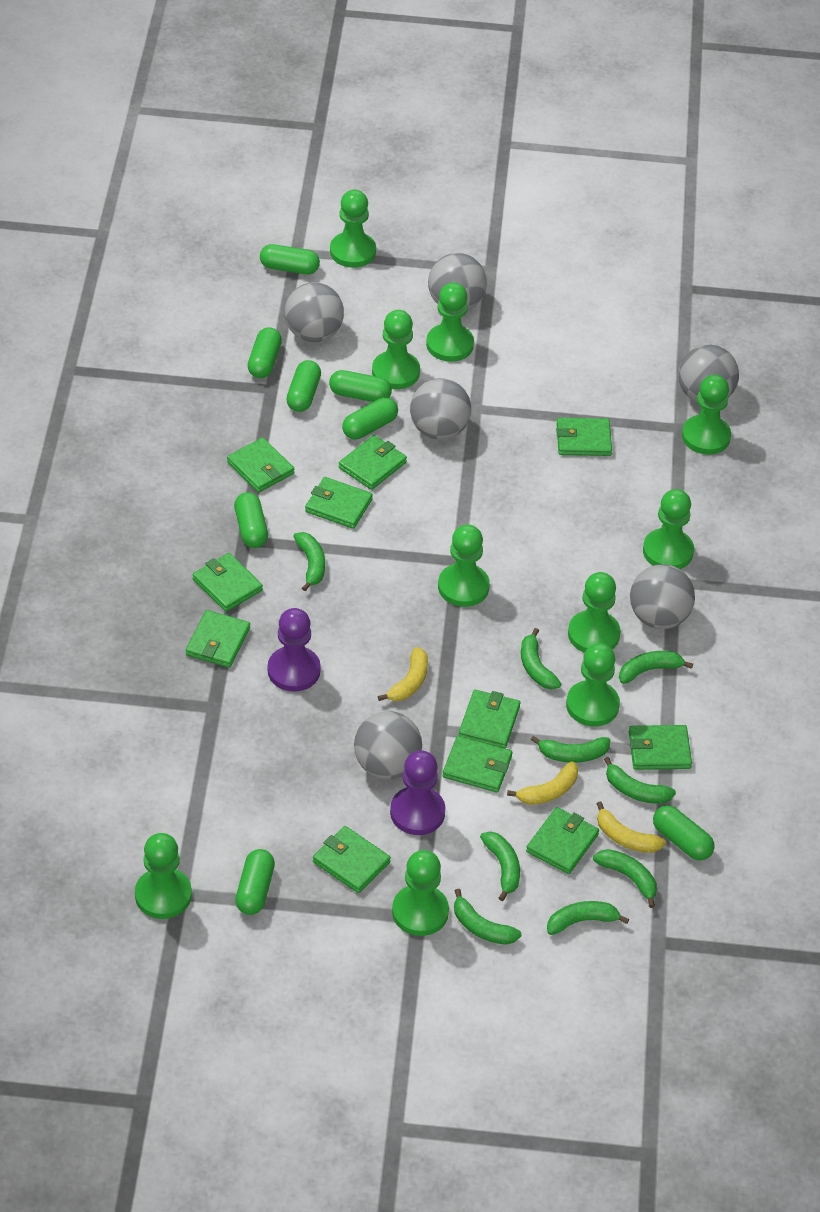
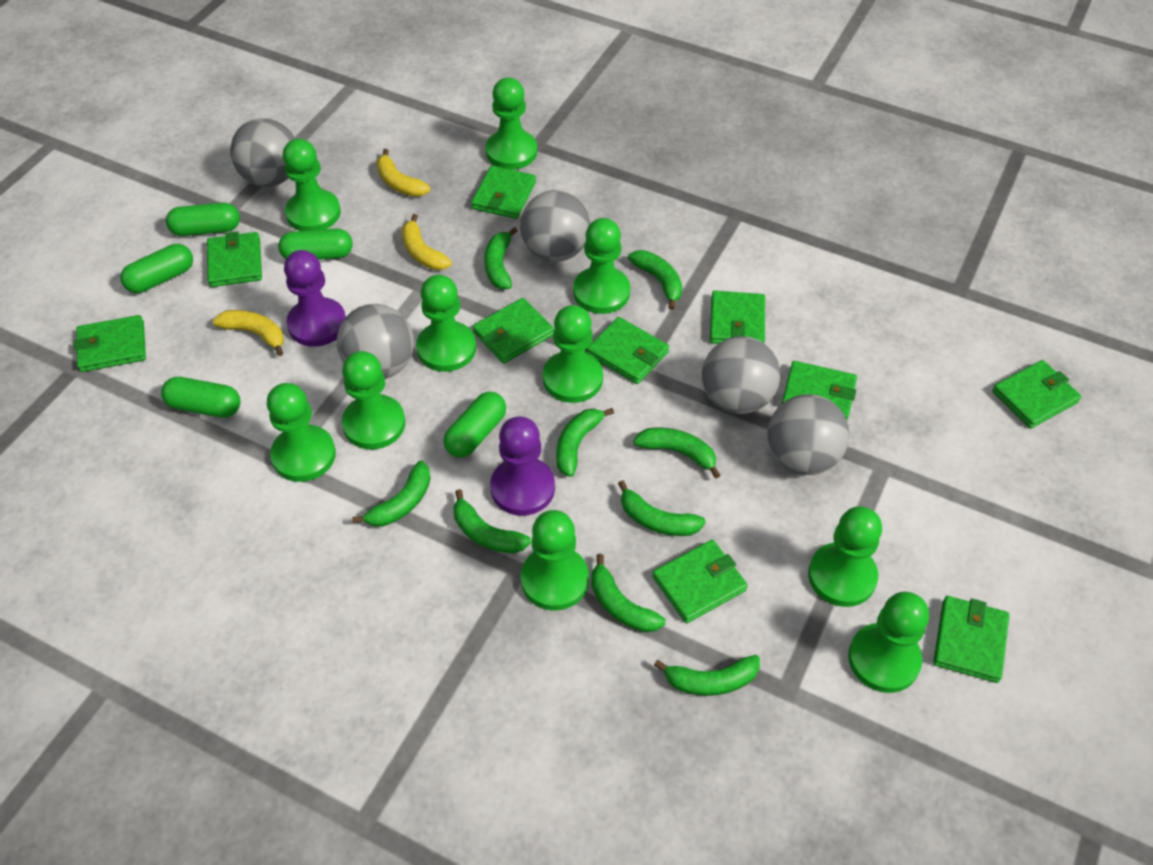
green capsule: 8 -> 5
green wallet: 11 -> 10
grey ball: 6 -> 5

